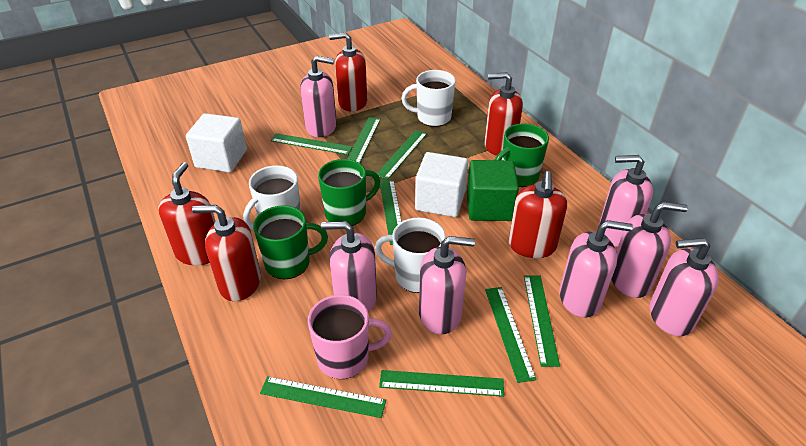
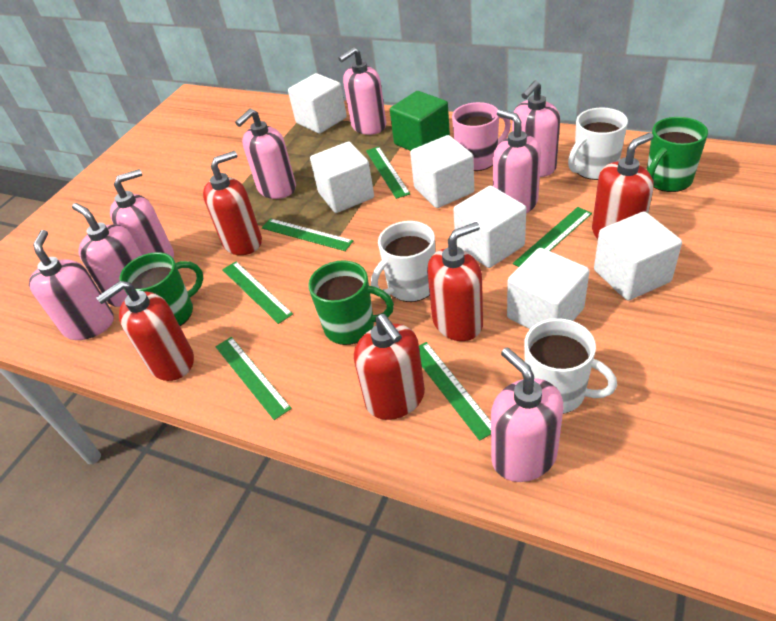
green ruler: 8 -> 6
pink soap dispenser: 7 -> 8
white cube: 2 -> 6

